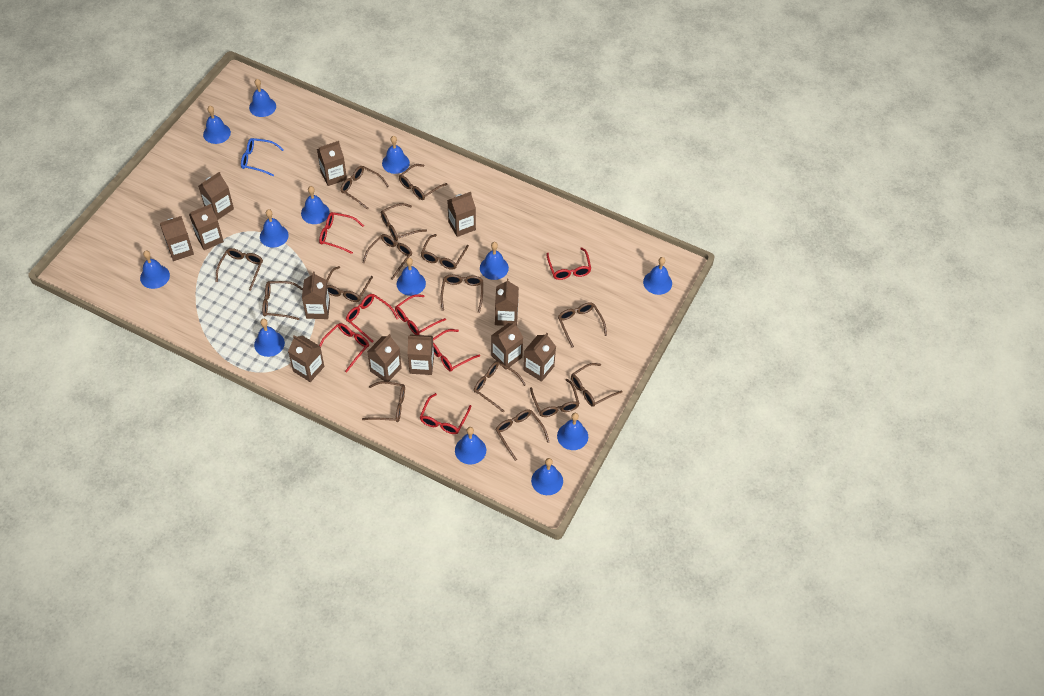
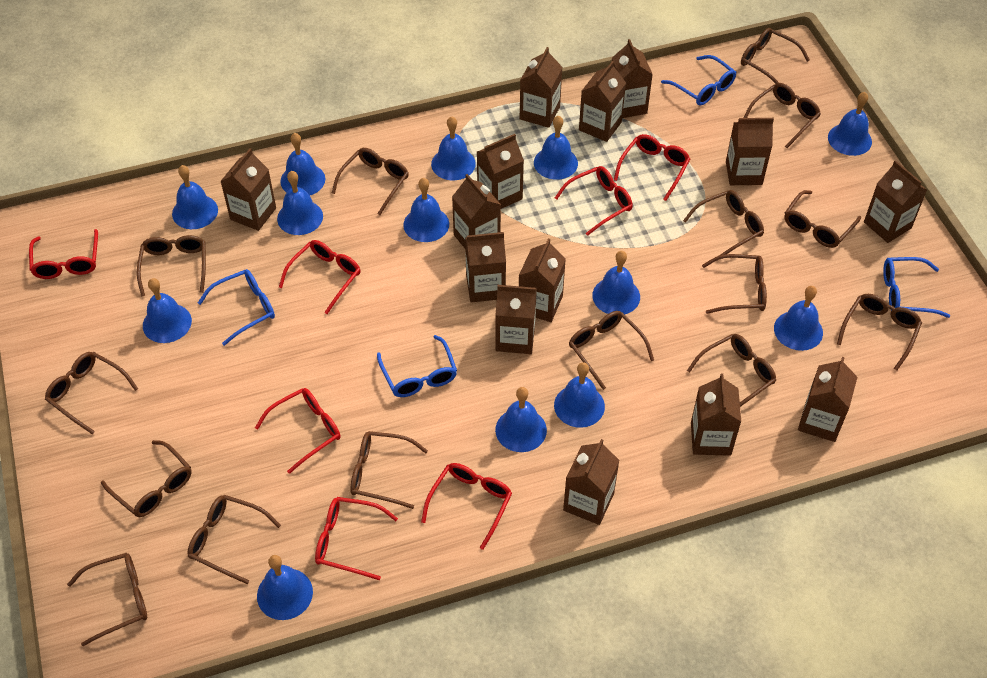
blue glasses: 1 -> 4
brown carton: 12 -> 14

